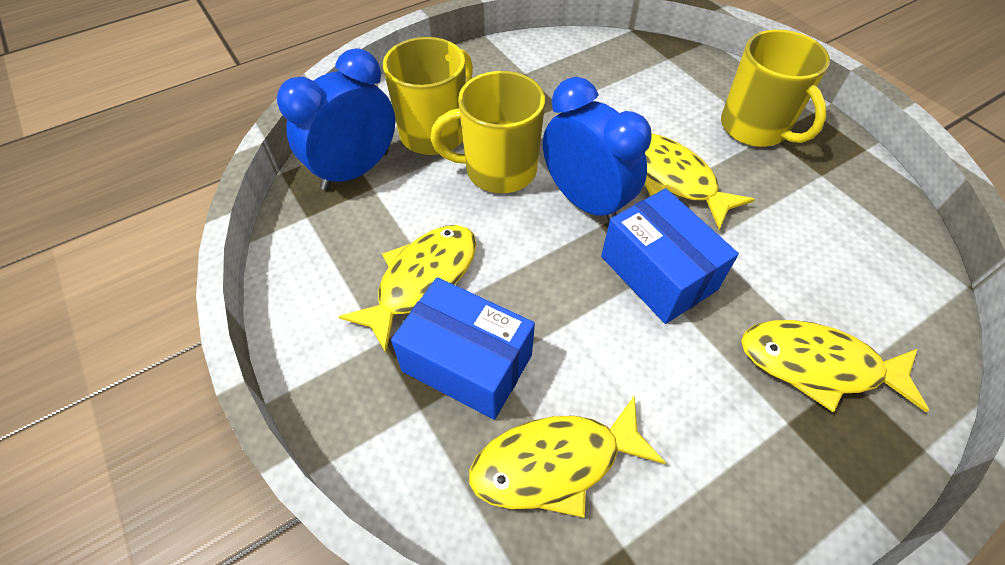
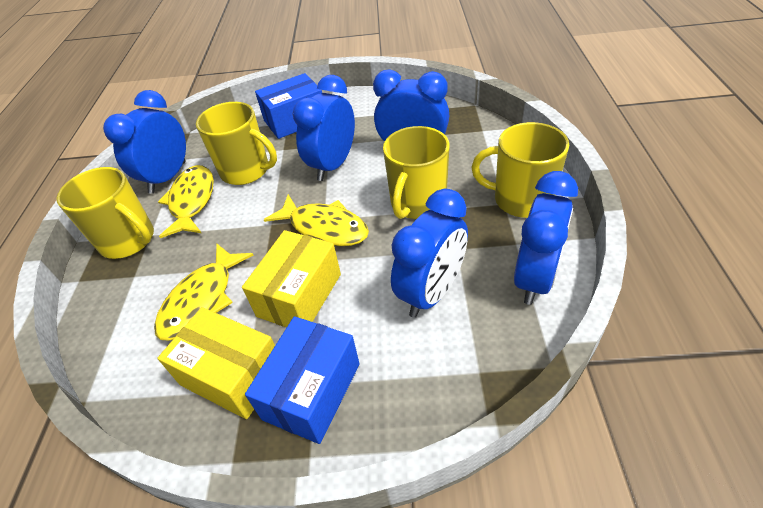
blue clock: 2 -> 5
yellow box: 0 -> 2
yellow fish: 4 -> 3
yellow mug: 3 -> 4

